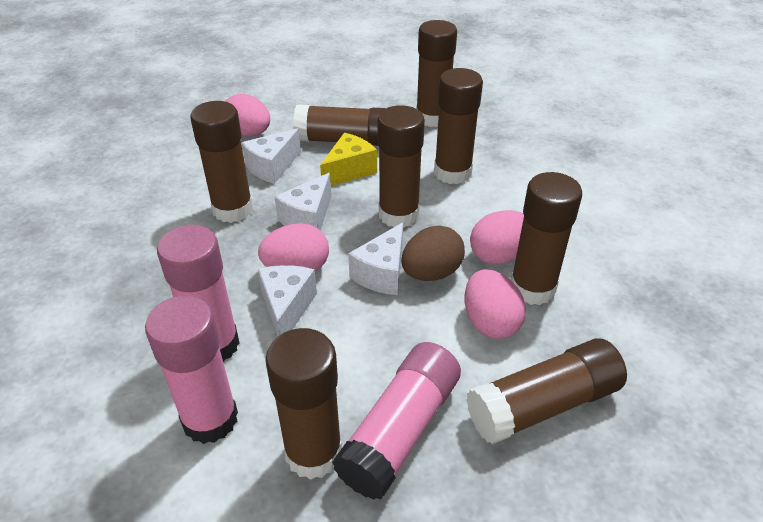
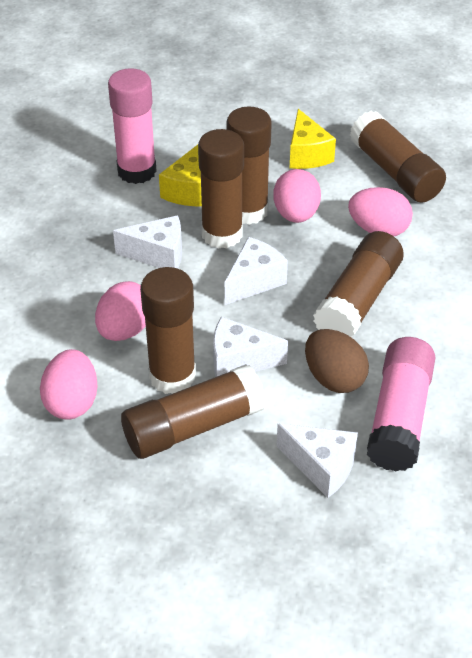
brown glue stick: 8 -> 6
pink glue stick: 3 -> 2
yellow cheese: 1 -> 2

